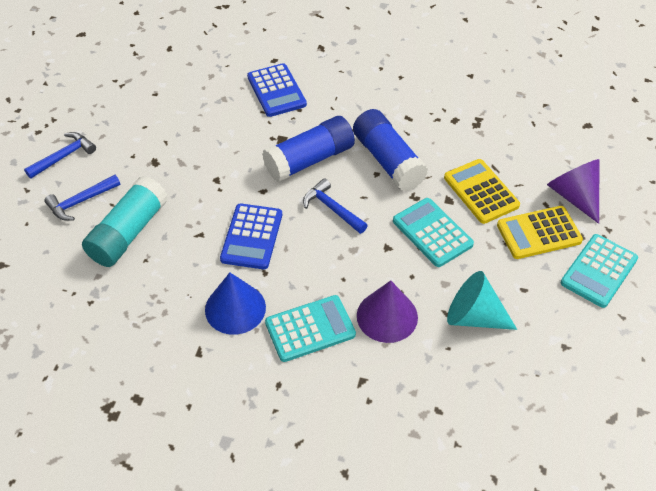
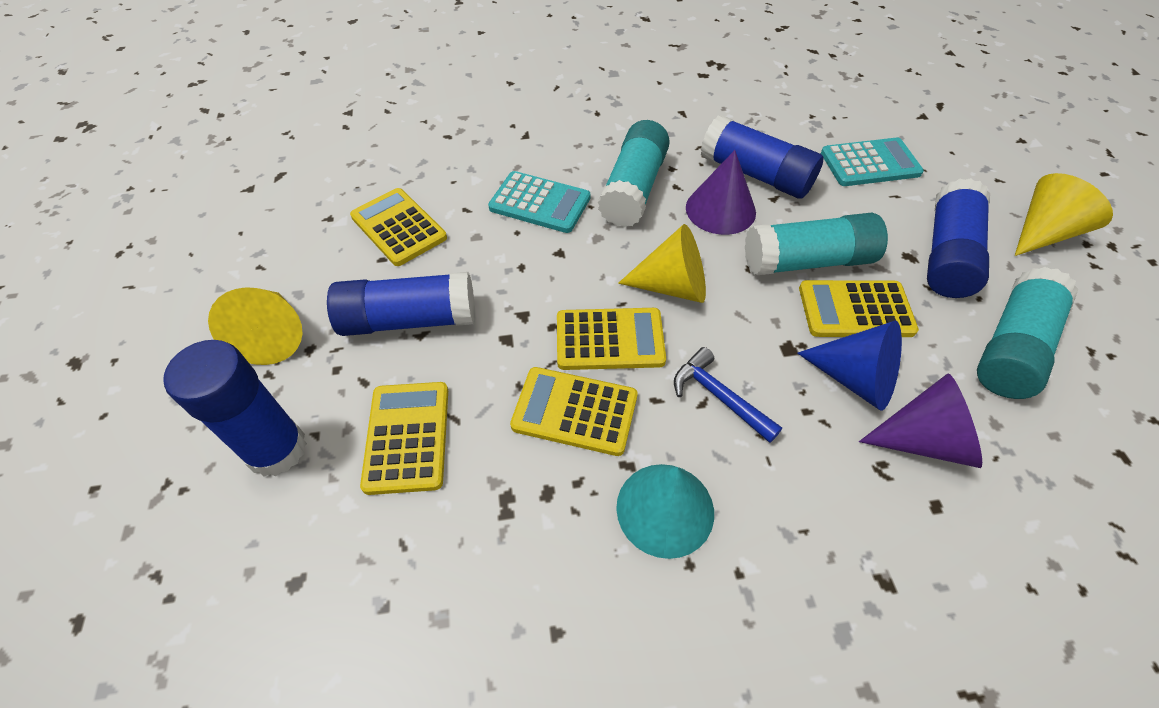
blue calculator: 2 -> 0
blue glue stick: 2 -> 4
blue hammer: 3 -> 1
turquoise calculator: 3 -> 2
turquoise glue stick: 1 -> 3
yellow calculator: 2 -> 5
yellow cone: 0 -> 3

